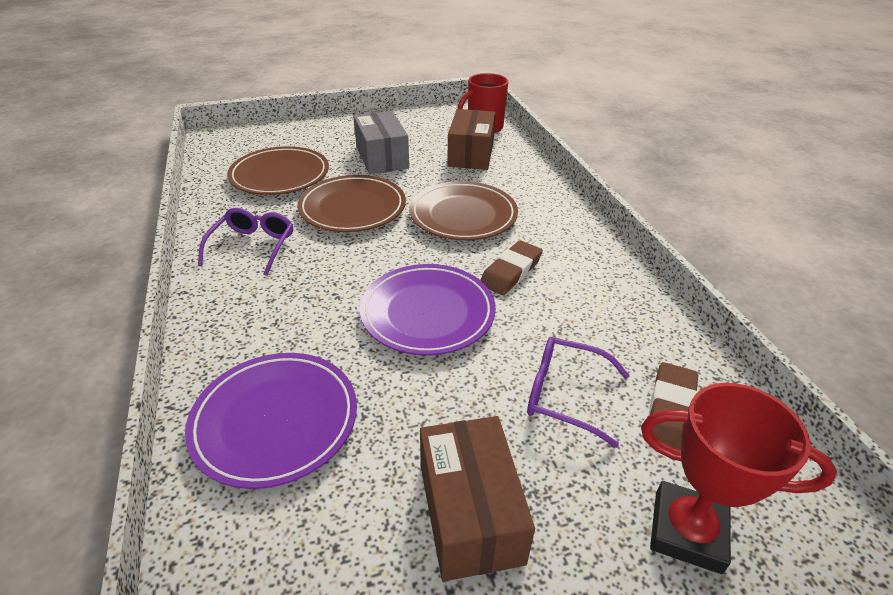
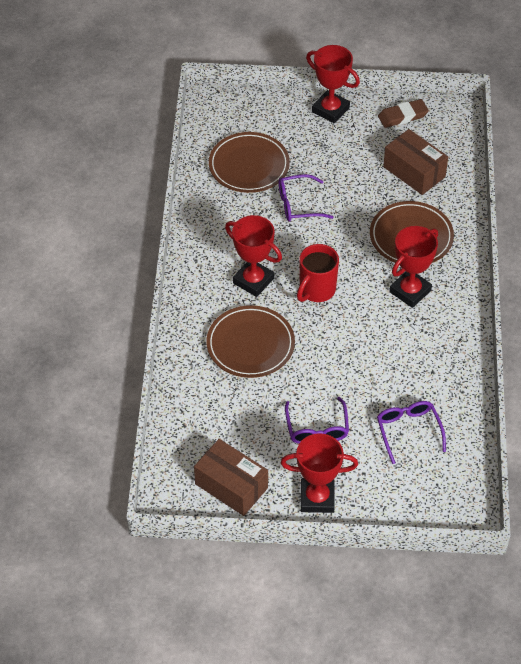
brown eraser: 2 -> 1
grey box: 1 -> 0
purple glasses: 2 -> 3
purple plate: 2 -> 0
red trophy: 1 -> 4

